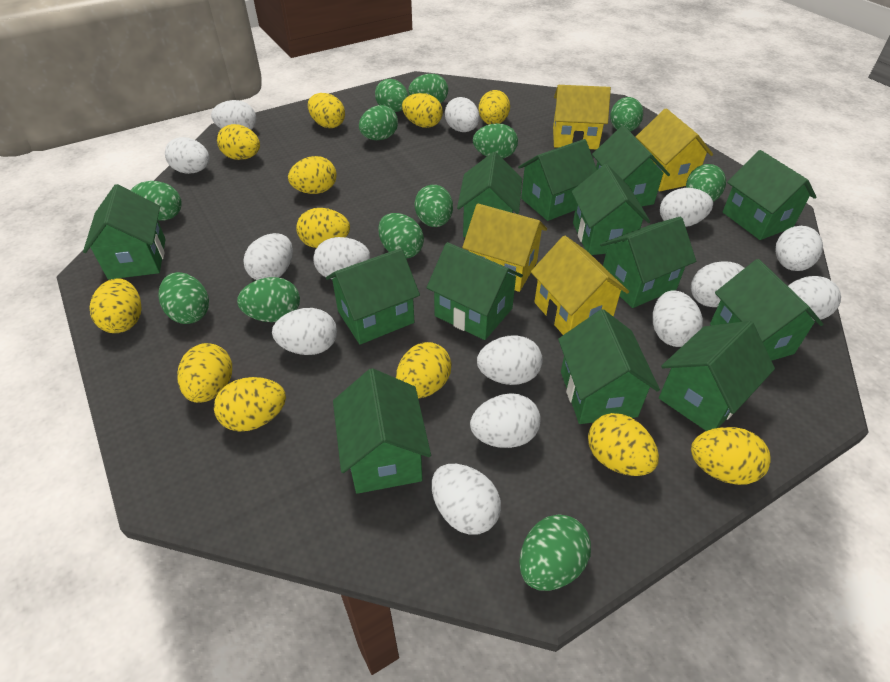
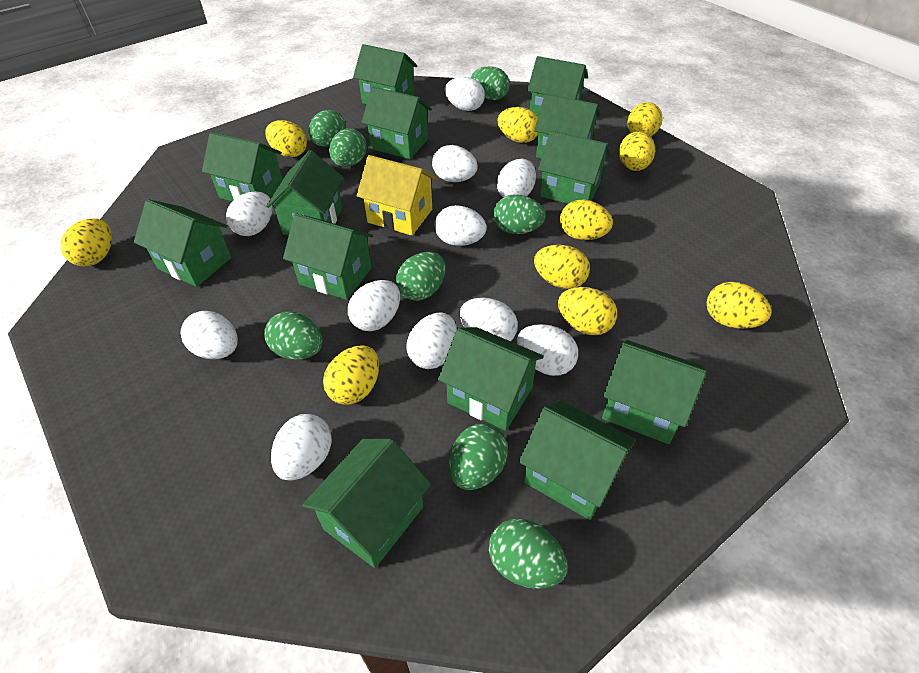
green egg: 12 -> 8
white egg: 14 -> 11
yellow egg: 12 -> 10
yellow house: 4 -> 1

